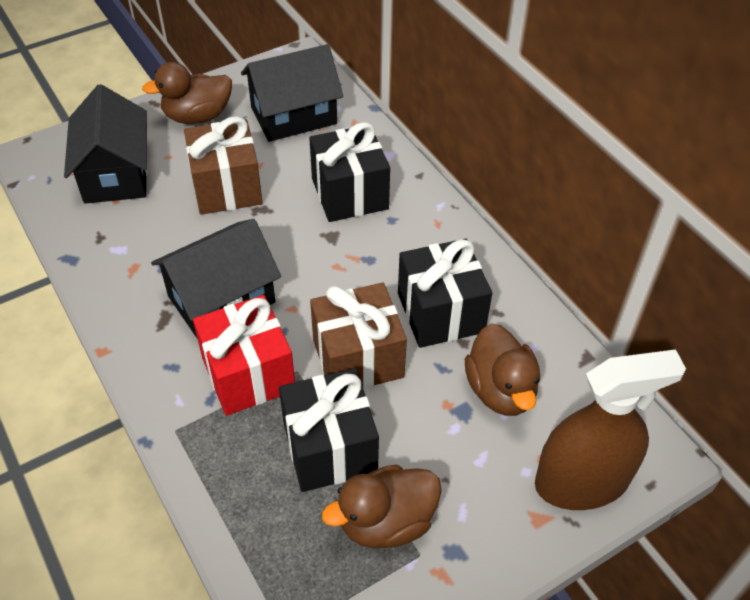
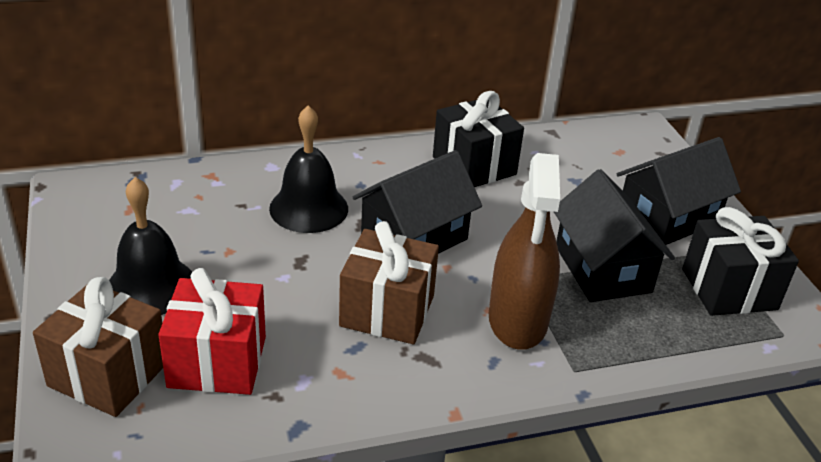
black bell: 0 -> 2
black gift: 3 -> 2
brown duck: 3 -> 0

